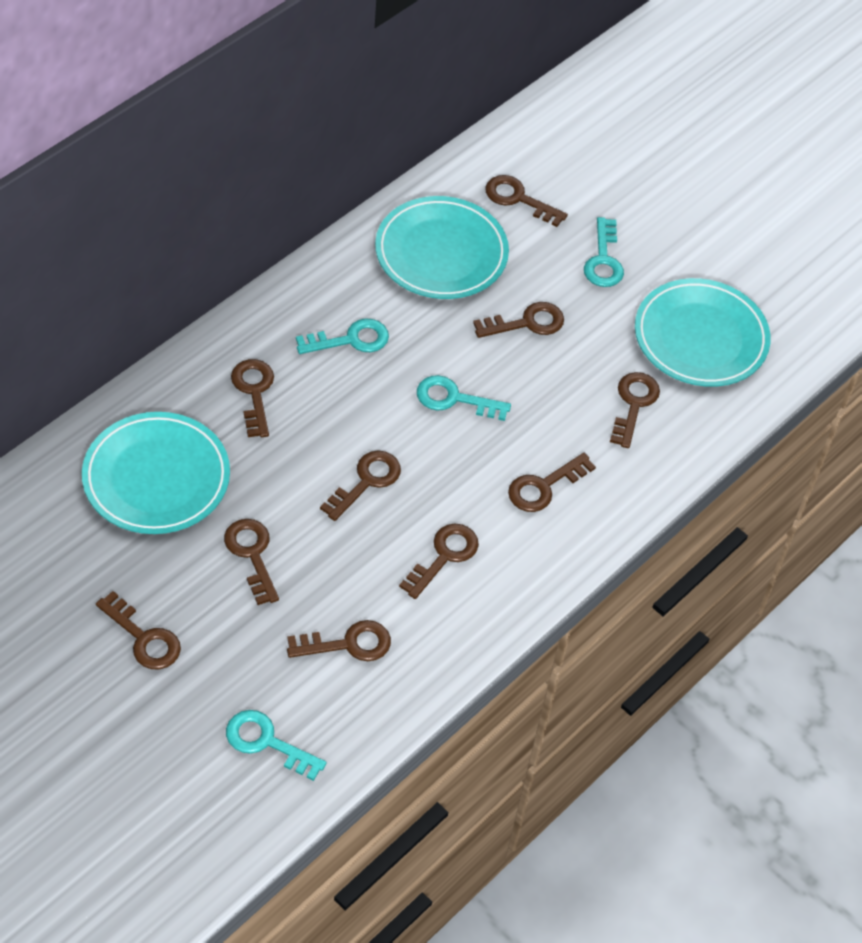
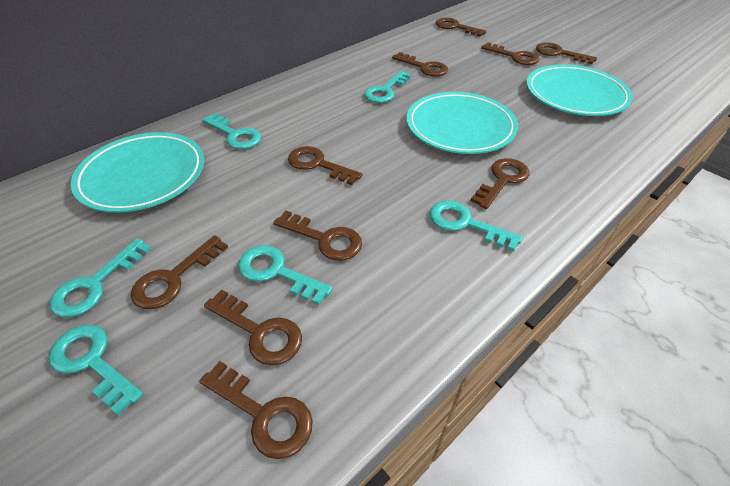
turquoise key: 4 -> 6

